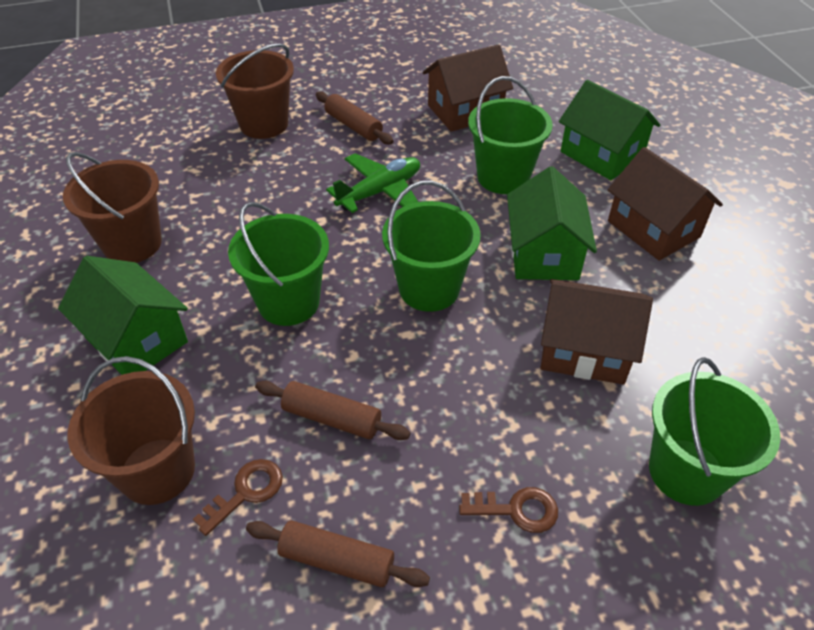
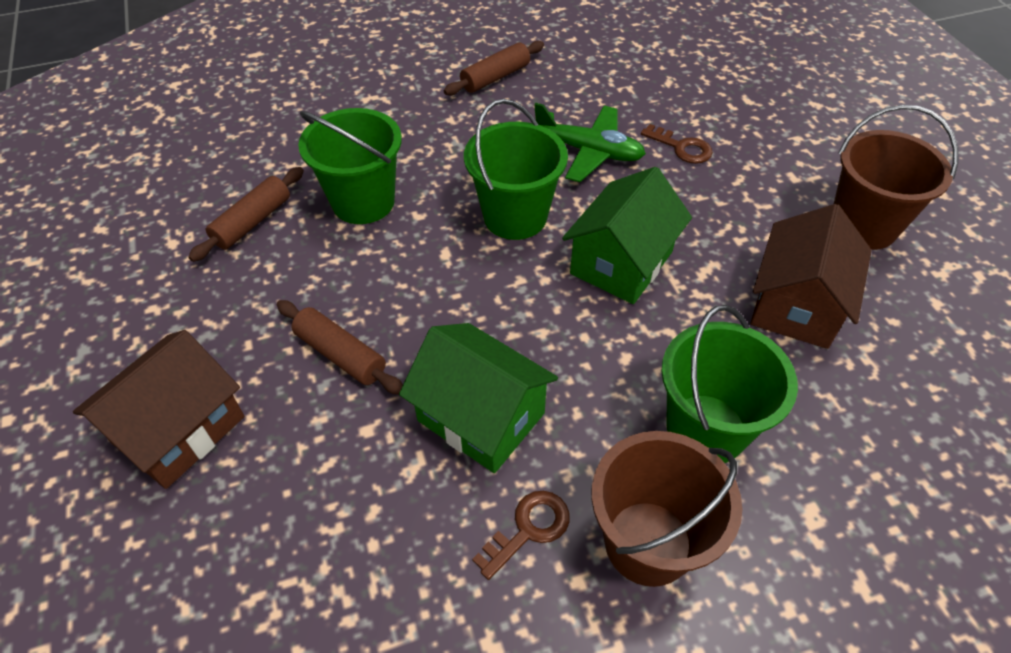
brown bucket: 3 -> 2
brown house: 3 -> 2
green bucket: 4 -> 3
green house: 3 -> 2

